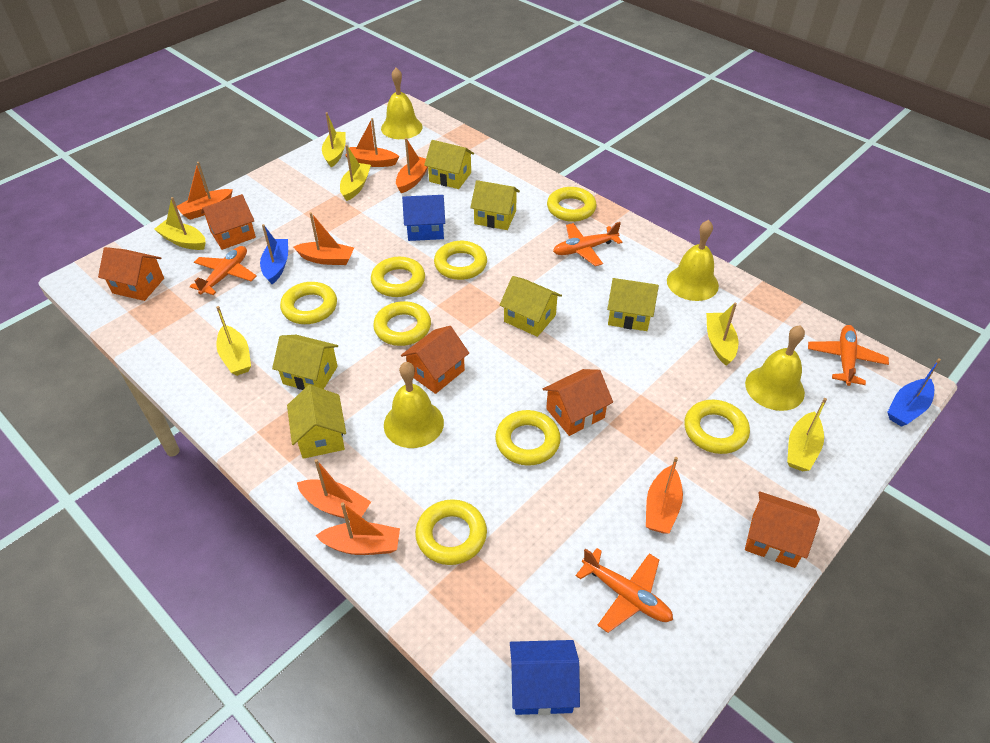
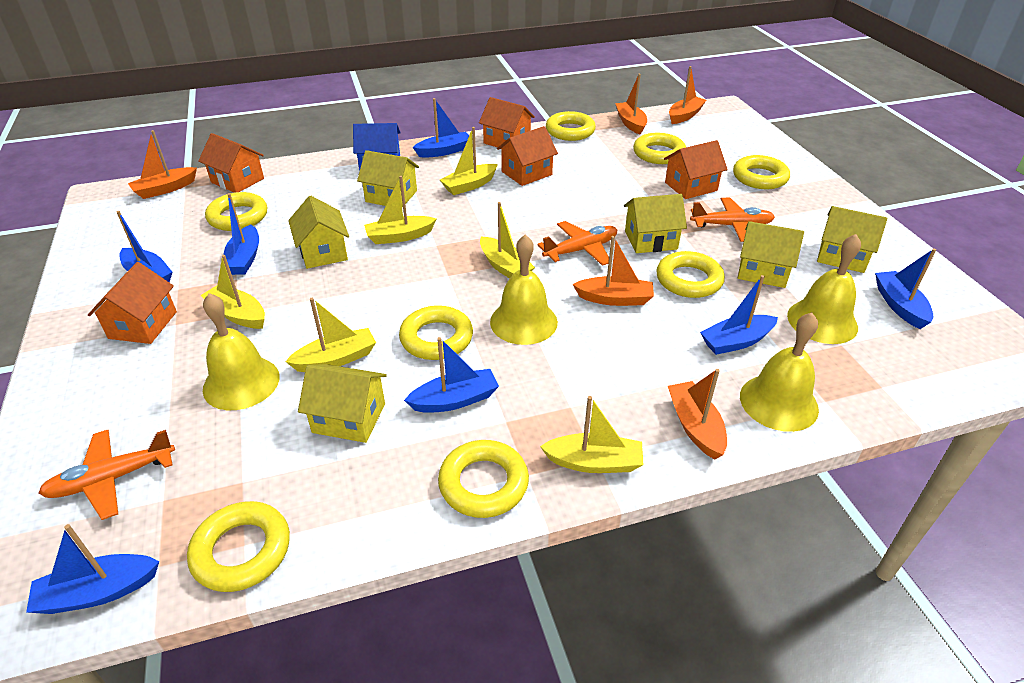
blue boat: 2 -> 7
blue house: 2 -> 1
orange boat: 7 -> 5
orange plane: 4 -> 3

